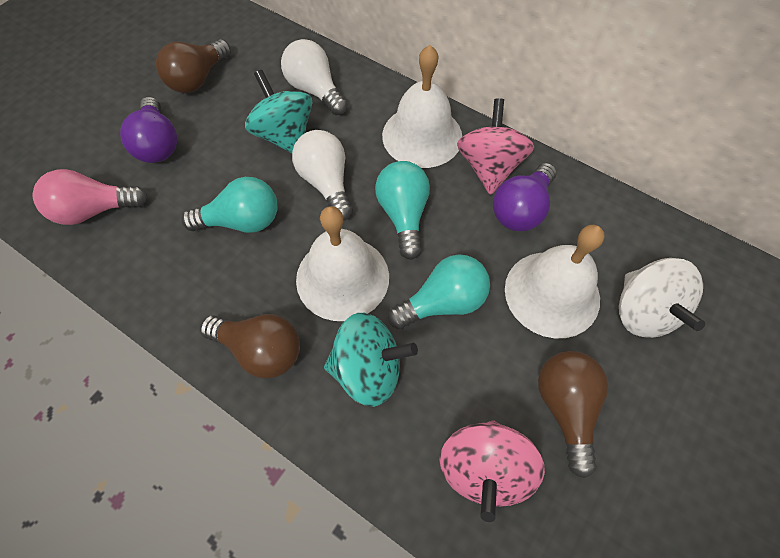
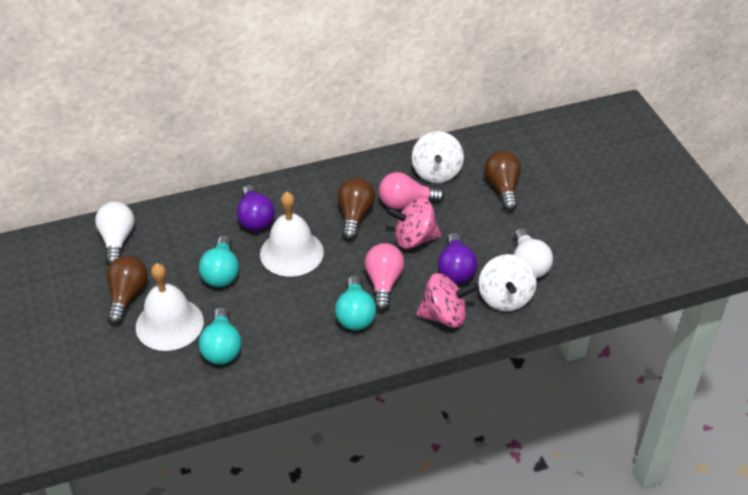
pink light bulb: 1 -> 2
turquoise spinning top: 2 -> 0
white bell: 3 -> 2
white spinning top: 1 -> 2

